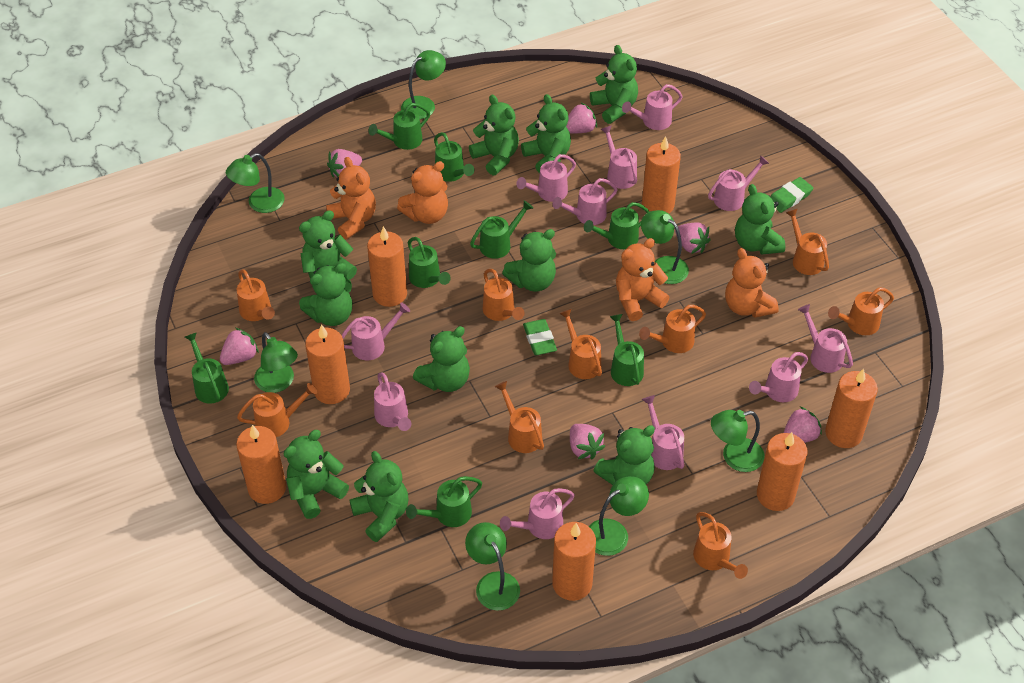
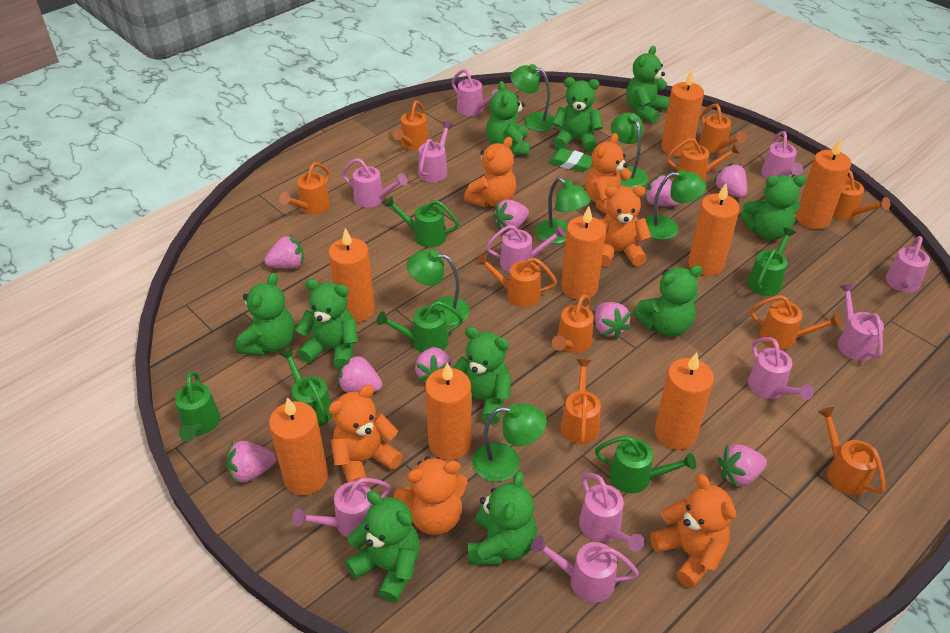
green eraser: 2 -> 1
green lamp: 7 -> 6
green teddy bear: 11 -> 10
green watering can: 8 -> 6
orange candle: 7 -> 8
orange teddy bear: 4 -> 6
orange watering can: 9 -> 10
pink strawberry: 6 -> 9

